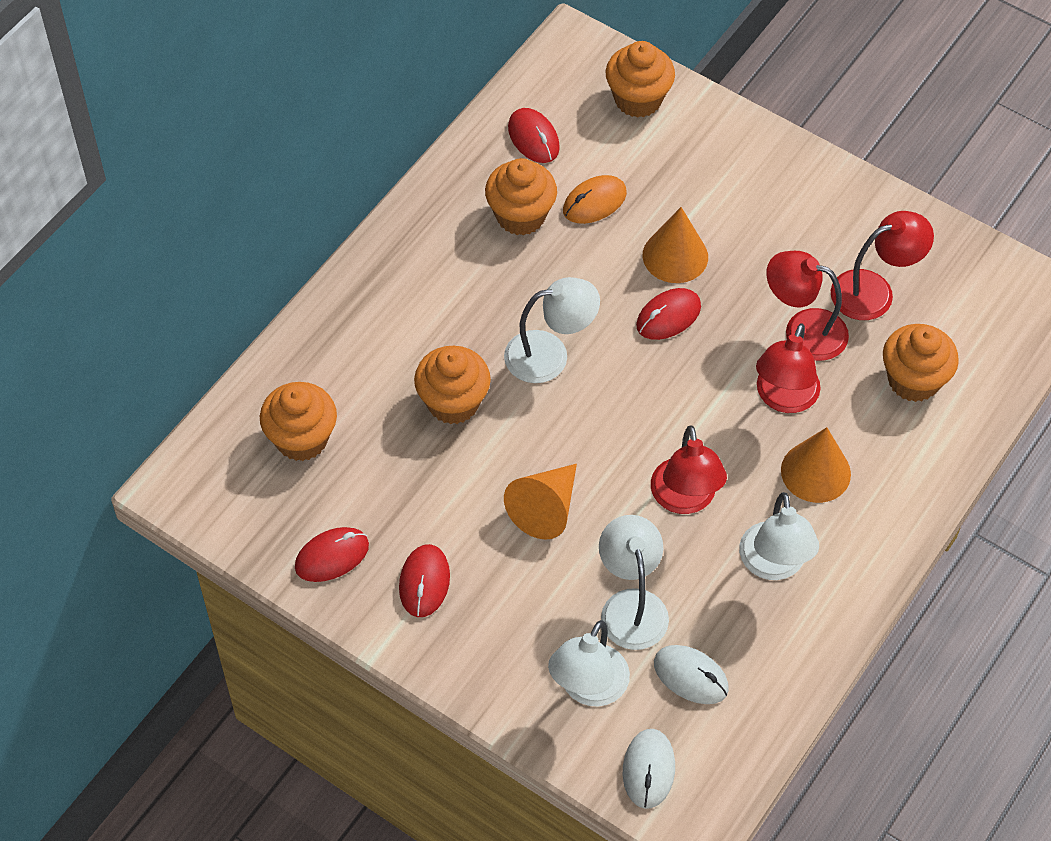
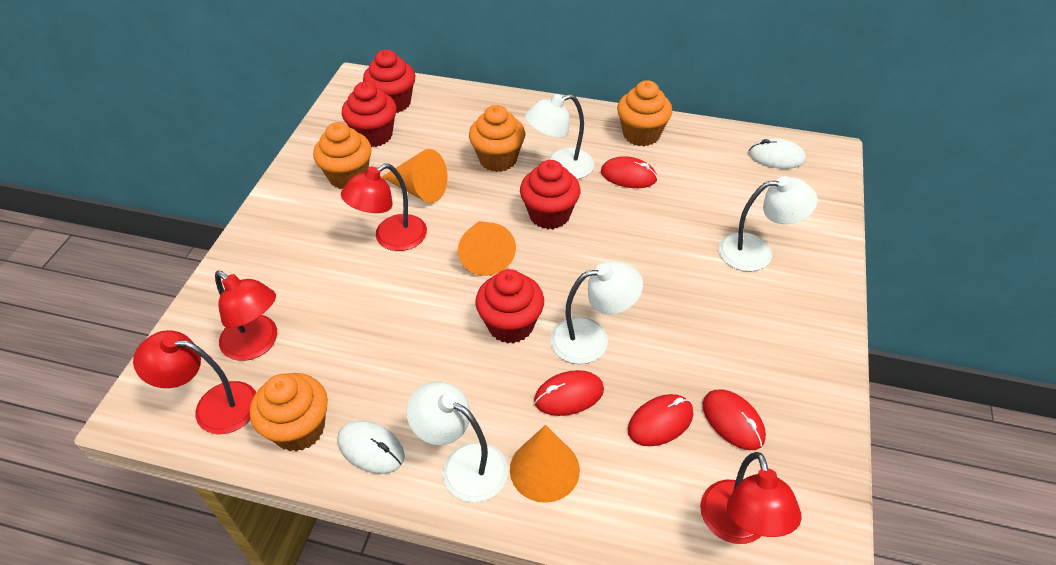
orange cupcake: 5 -> 4
orange mouse: 1 -> 0
red cupcake: 0 -> 4

